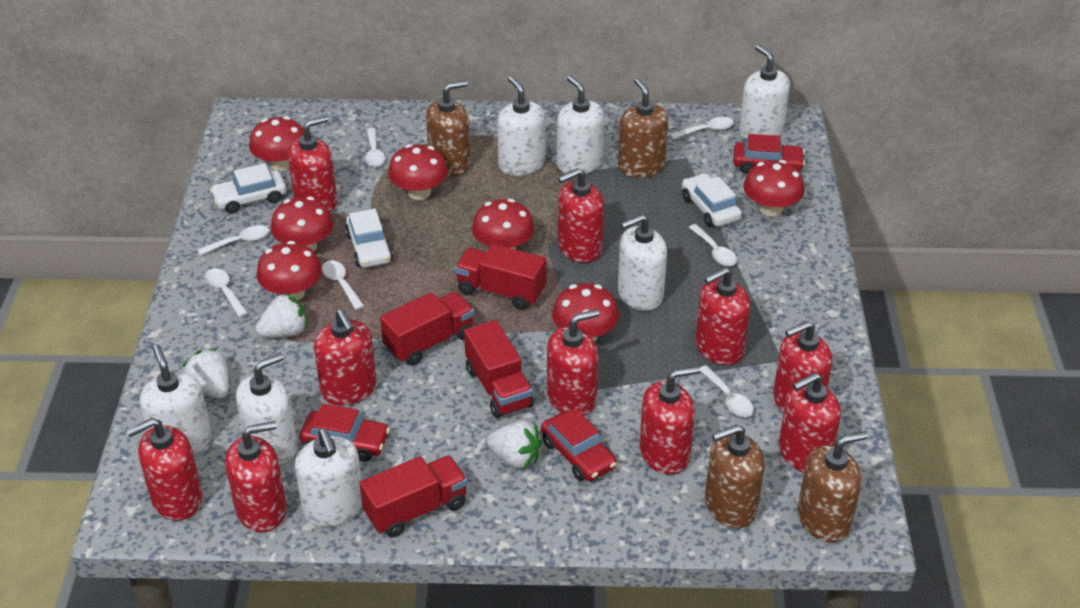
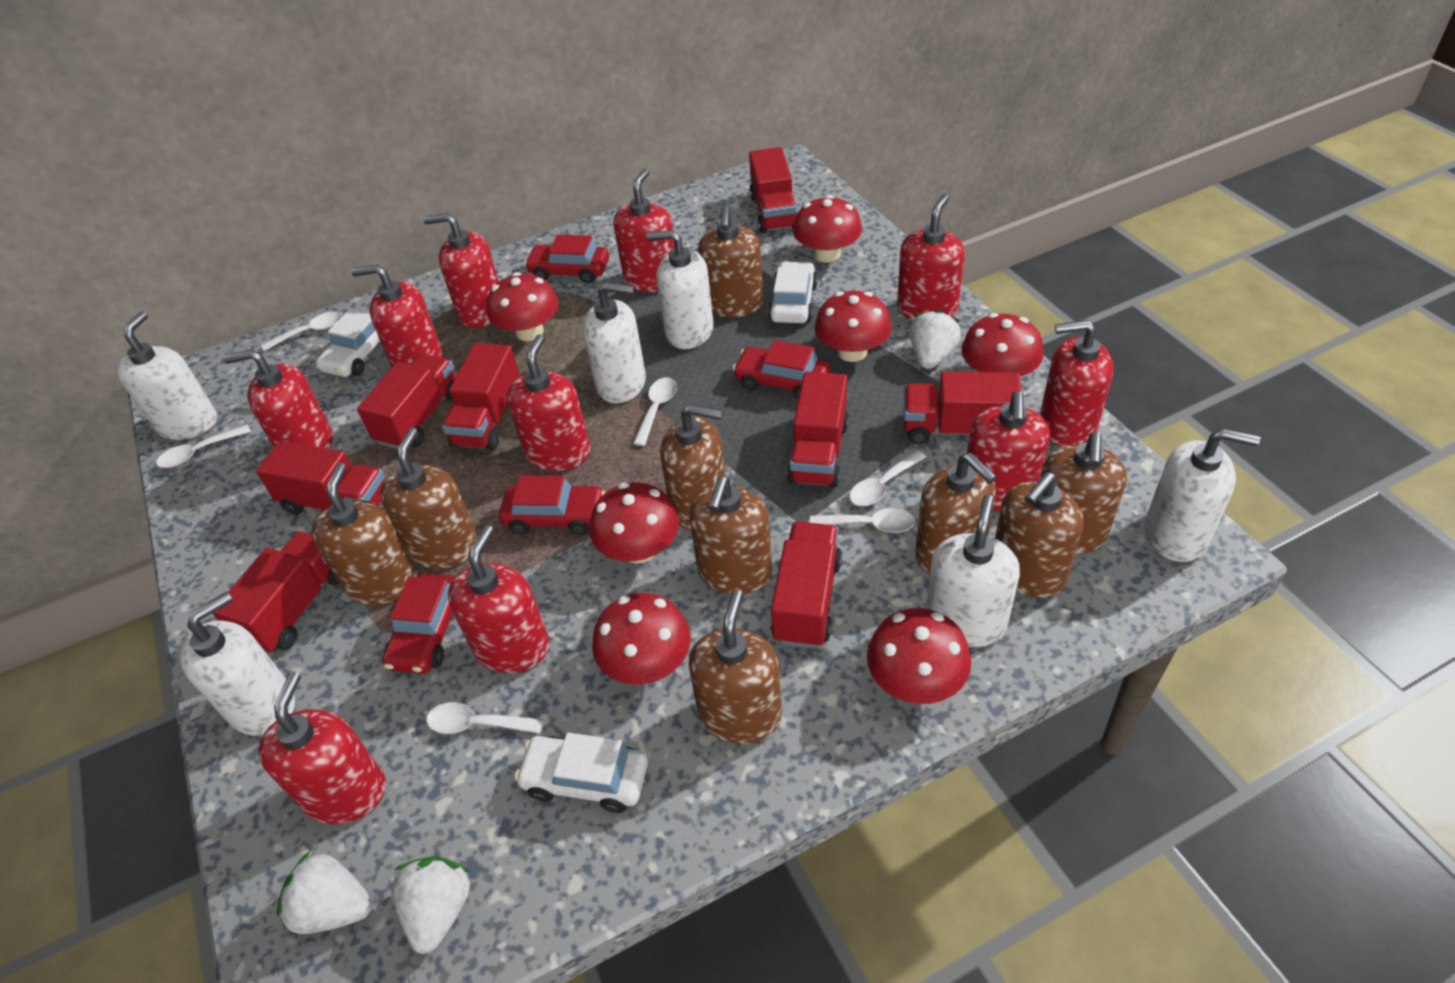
brown soap dispenser: 4 -> 9
red car: 3 -> 4
red truck: 4 -> 8
white soap dispenser: 7 -> 6
white spoon: 7 -> 6

